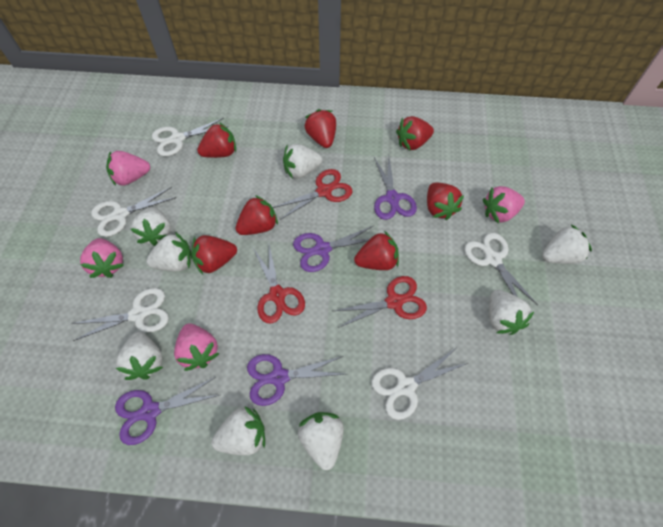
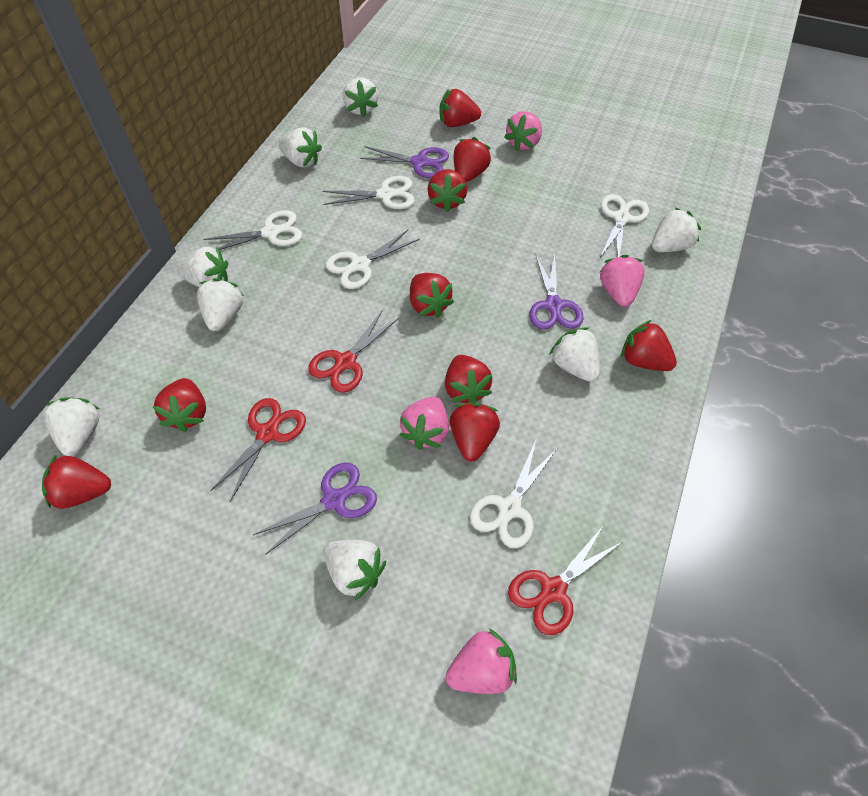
purple scissors: 4 -> 3
red strawberry: 7 -> 9

